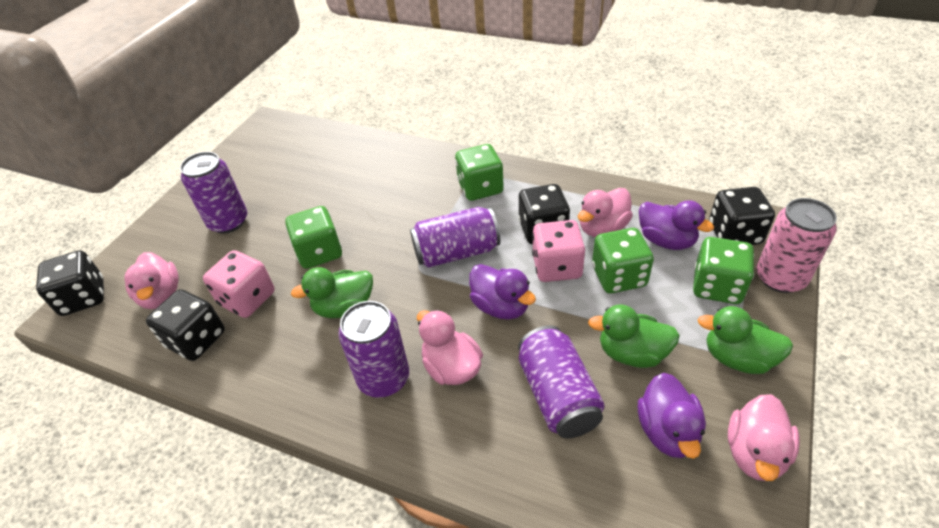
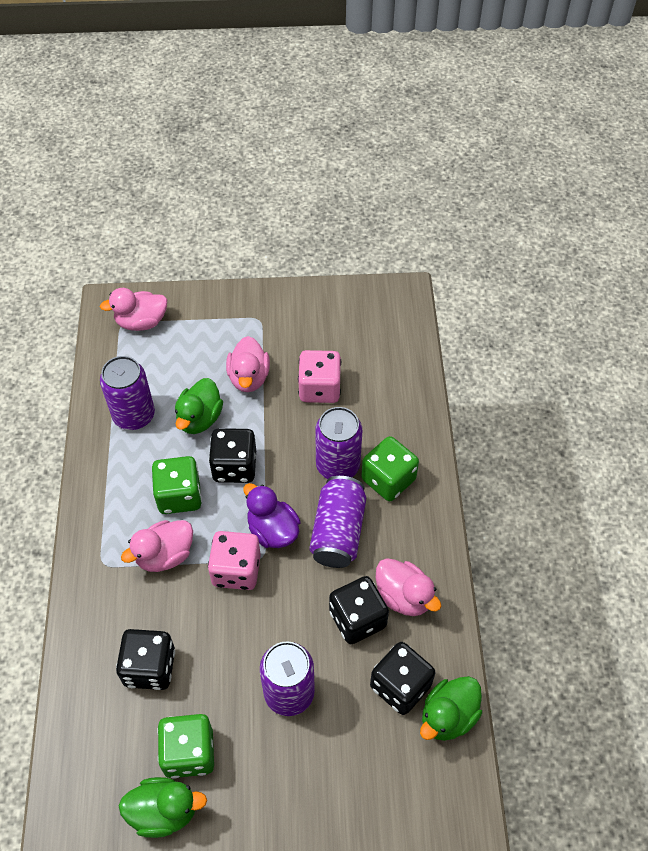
green dice: 4 -> 3
pink can: 1 -> 0
purple duck: 3 -> 1

